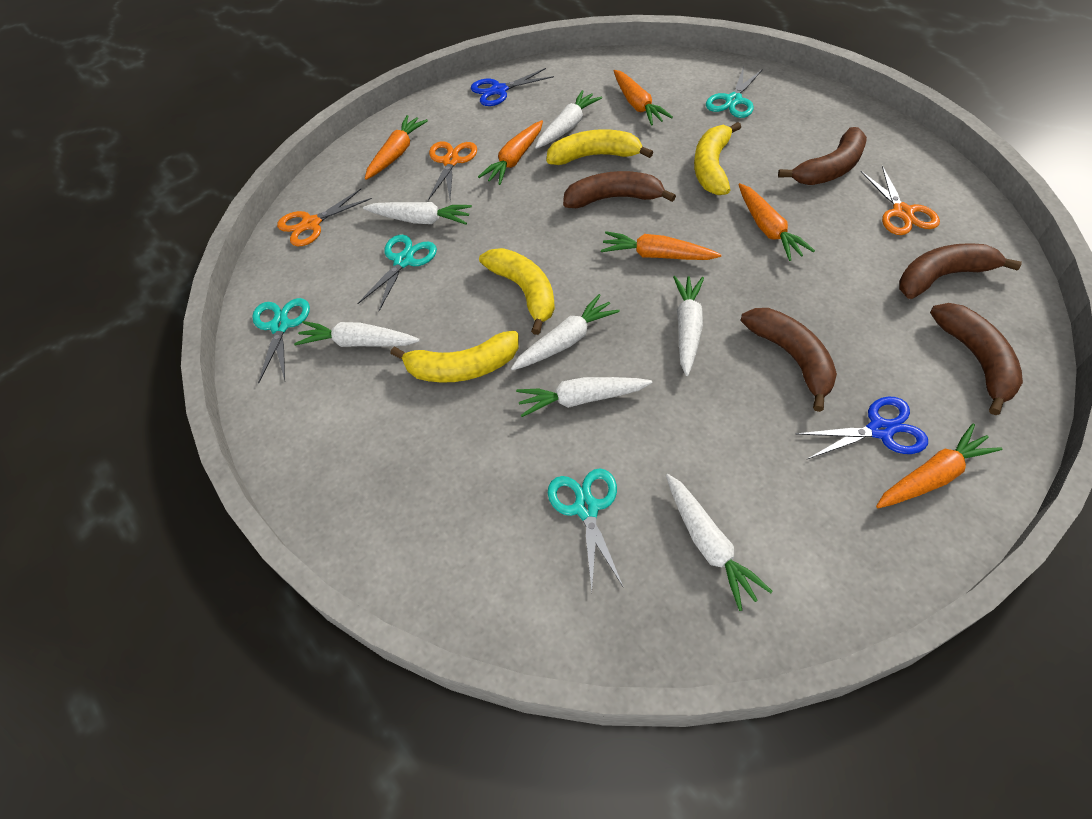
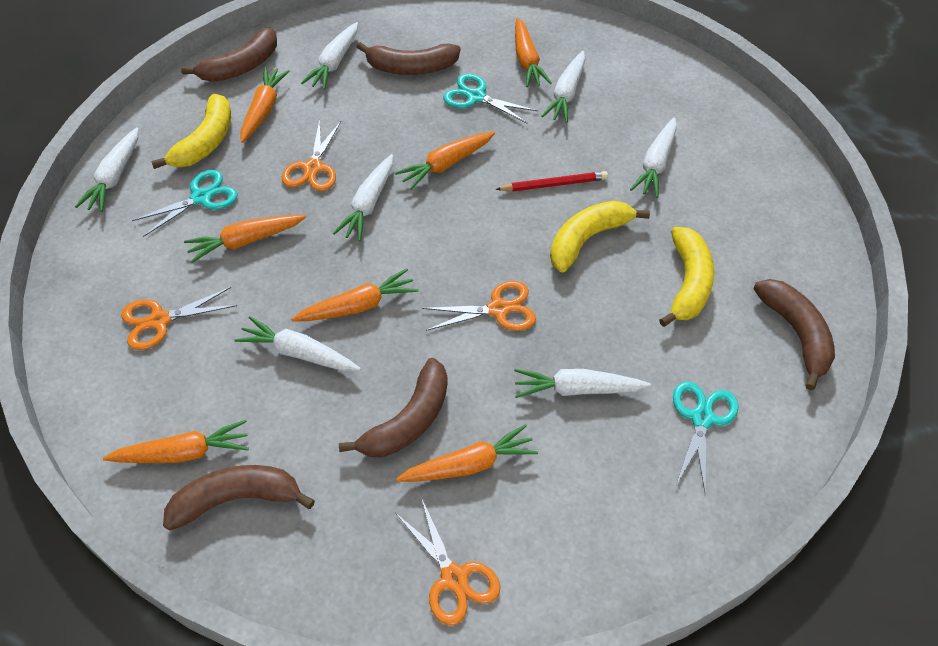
blue scissors: 2 -> 0
orange carrot: 6 -> 7
orange scissors: 3 -> 4
red pencil: 0 -> 1
turquoise scissors: 4 -> 3
yellow banana: 4 -> 3

